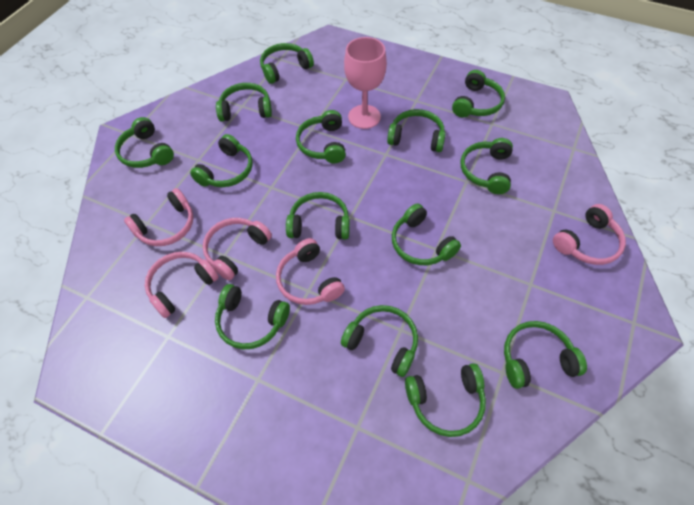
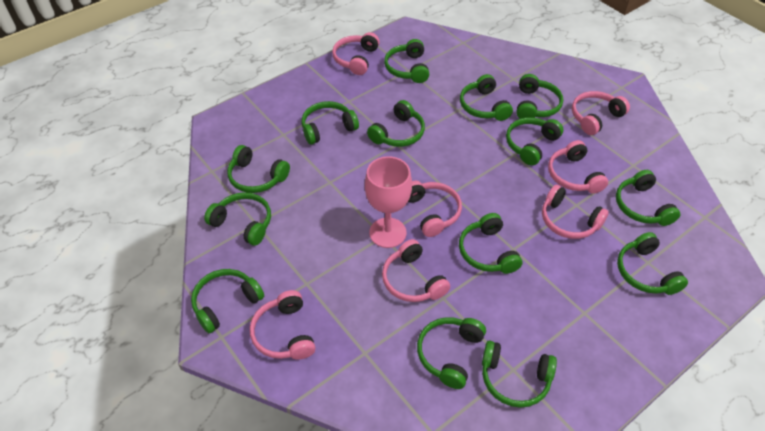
pink headphones: 5 -> 7

